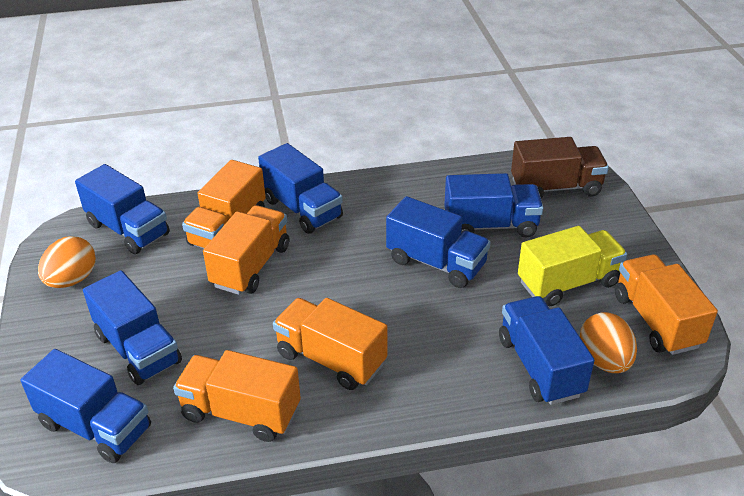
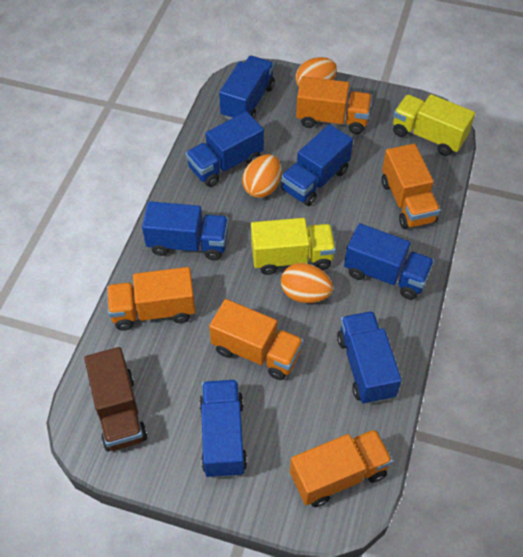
orange egg: 2 -> 3
yellow truck: 1 -> 2

